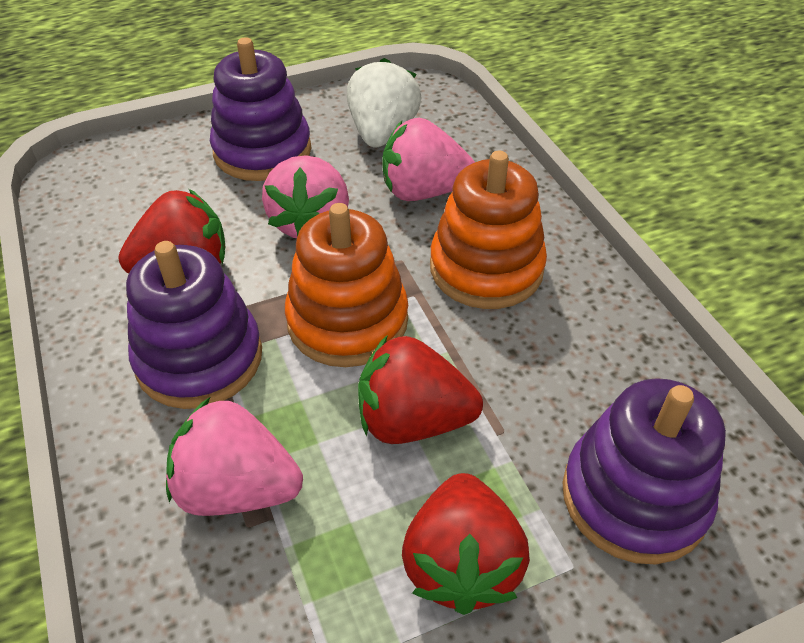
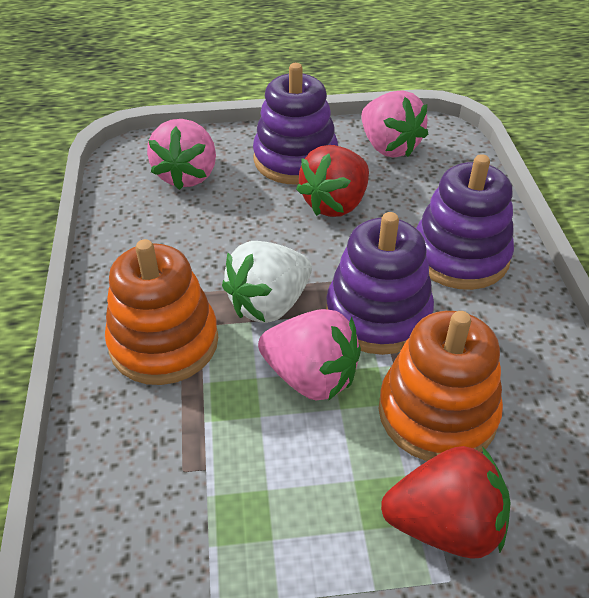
red strawberry: 3 -> 2

